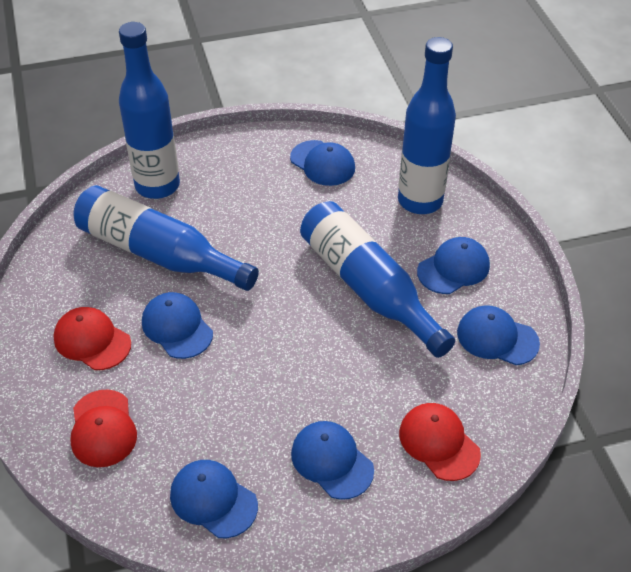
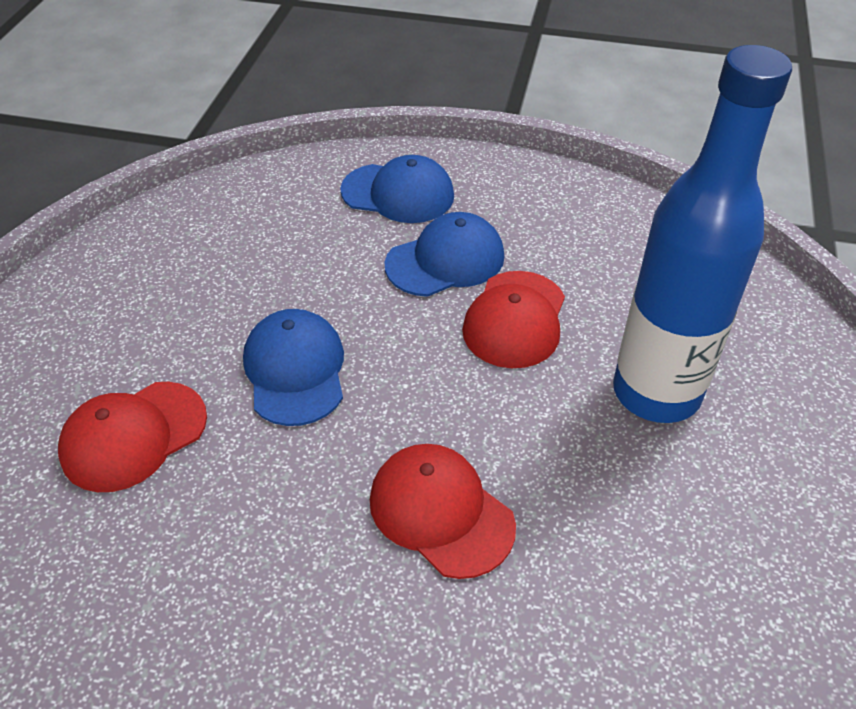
blue bottle: 4 -> 1
blue cap: 6 -> 3

